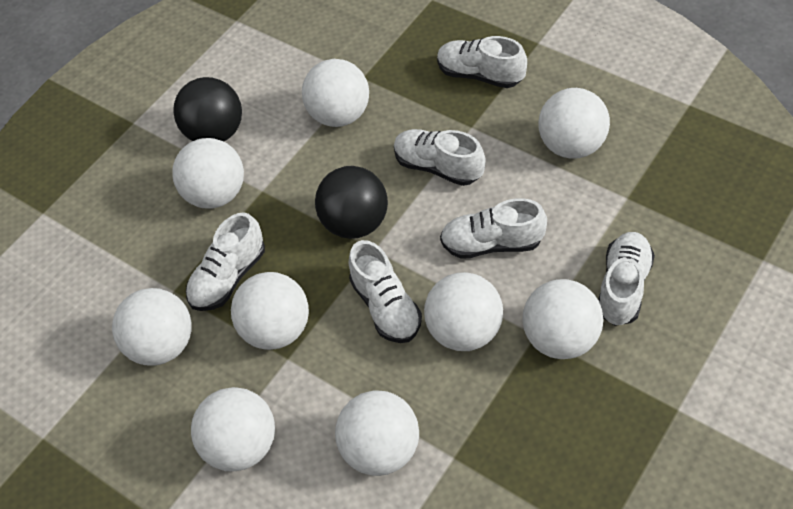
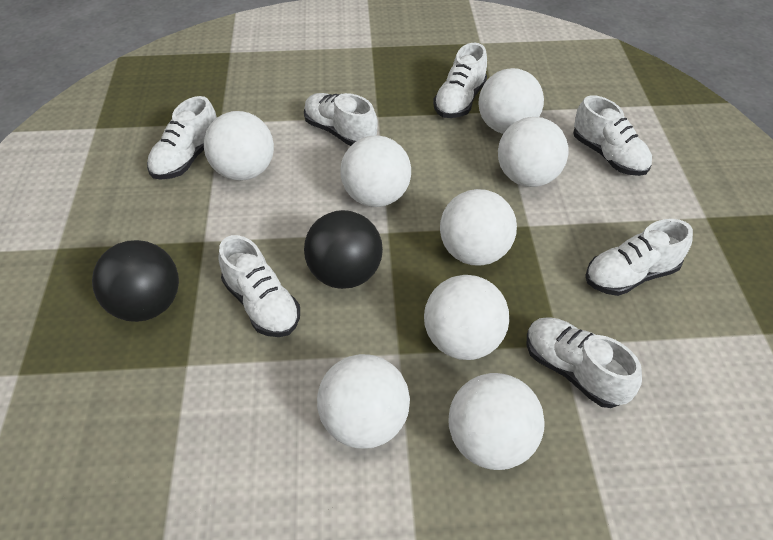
white ball: 9 -> 8
white shoe: 6 -> 7

